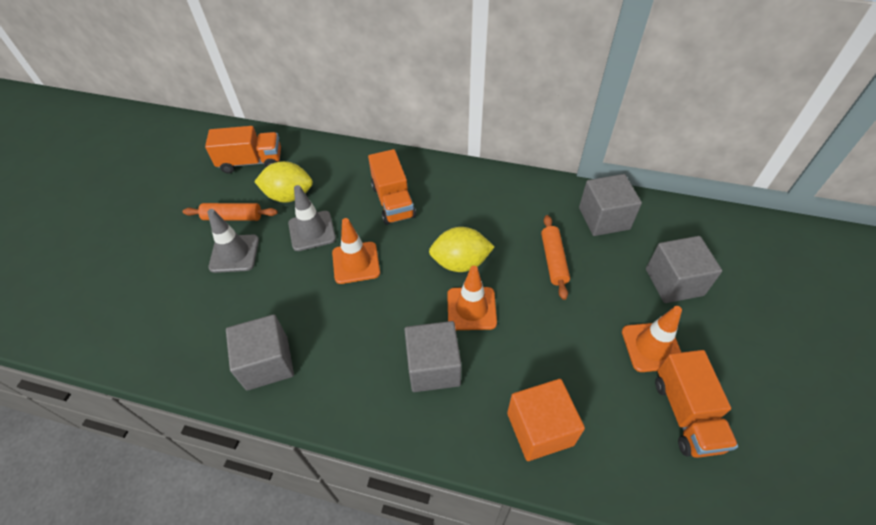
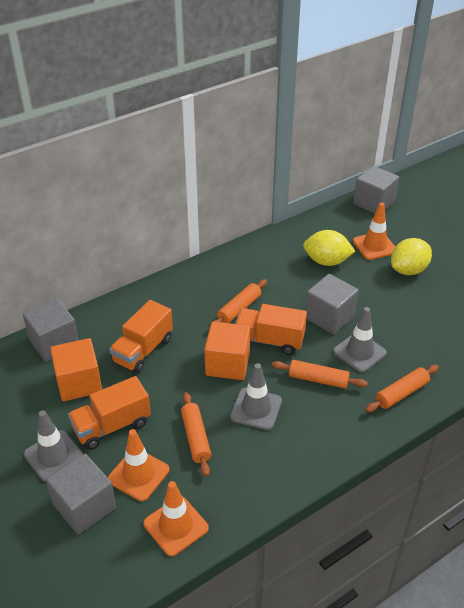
grey traffic cone: 2 -> 3
orange cube: 1 -> 2
orange rolling pin: 2 -> 4

